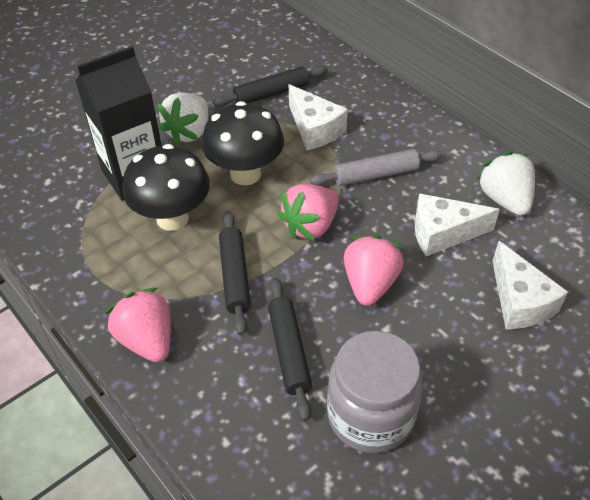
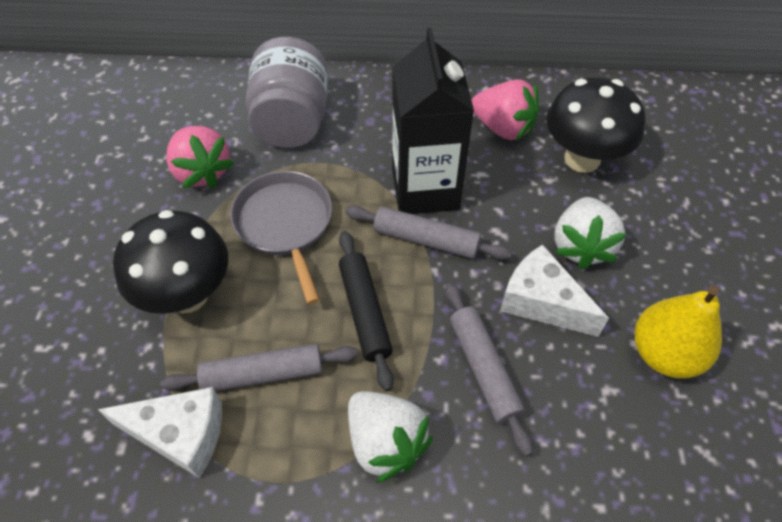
black rolling pin: 3 -> 1
grey pan: 0 -> 1
grey rolling pin: 1 -> 3
pink strawberry: 3 -> 2
white cheese: 3 -> 2
yellow pear: 0 -> 1

